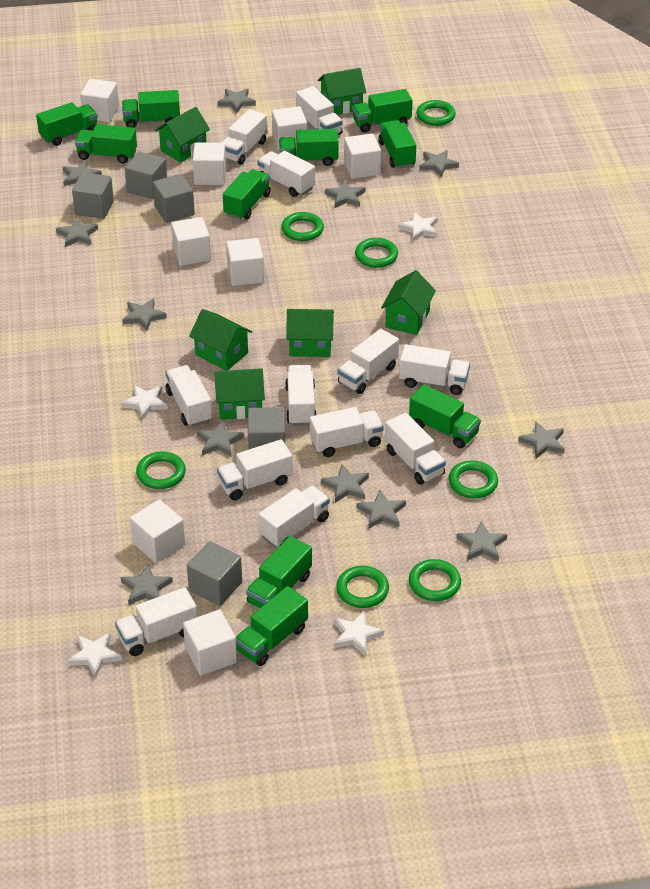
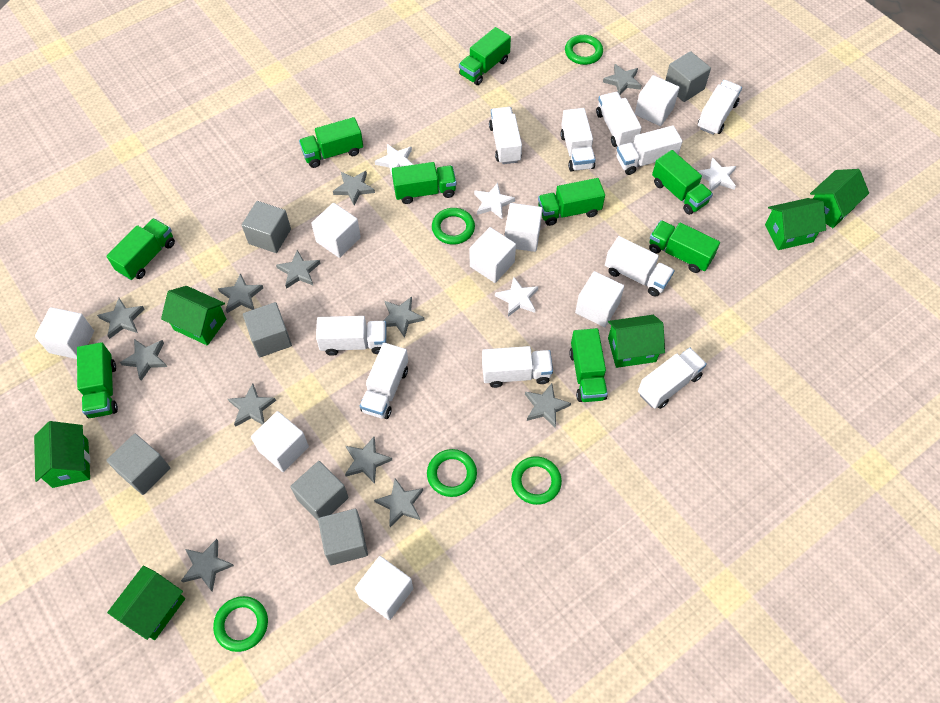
green ring: 7 -> 5
green truck: 10 -> 9
grey cube: 5 -> 6
white truck: 12 -> 10

